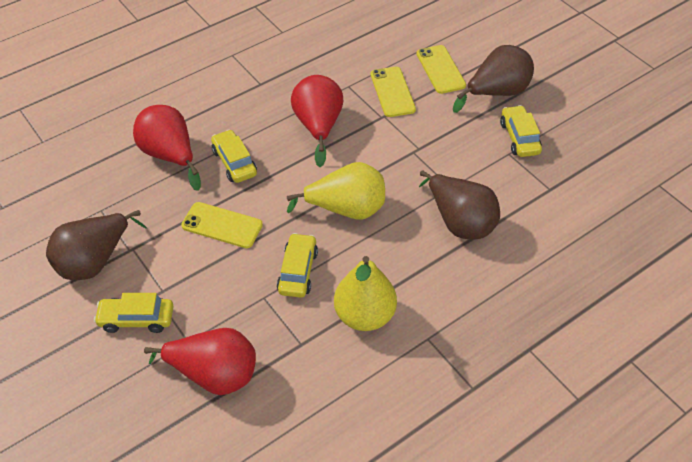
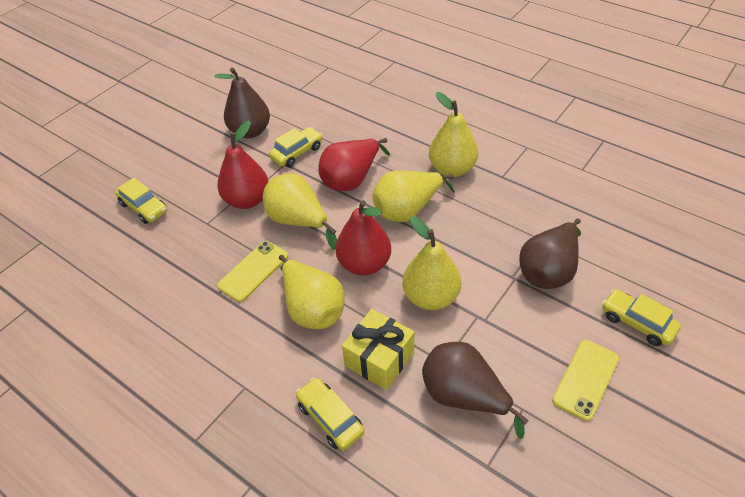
yellow gift: 0 -> 1
yellow pear: 2 -> 5
yellow phone: 3 -> 2

